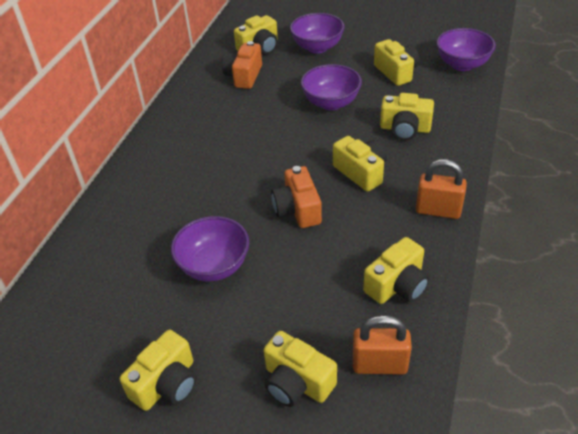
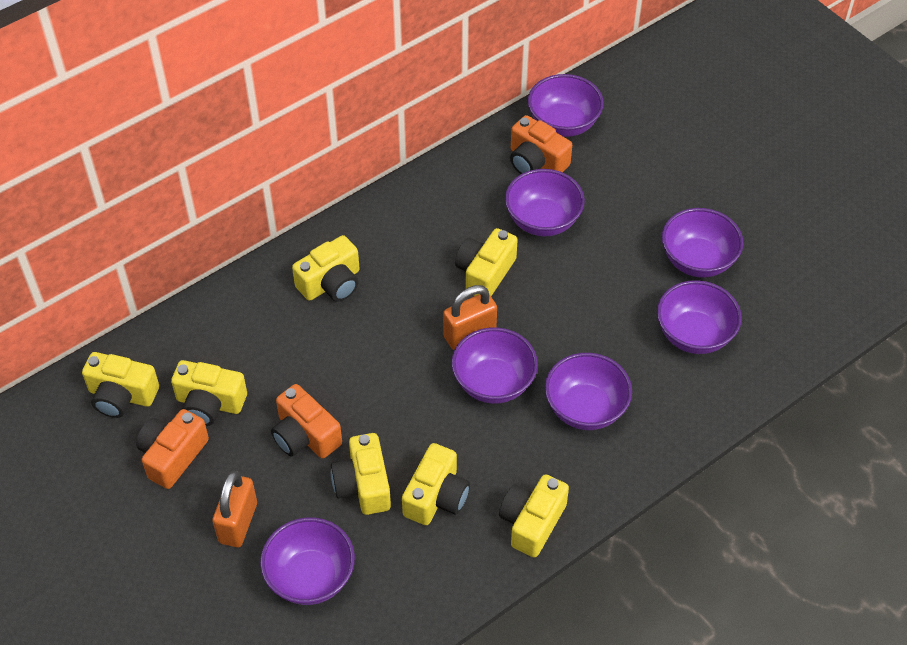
orange camera: 2 -> 3
purple bowl: 4 -> 7

